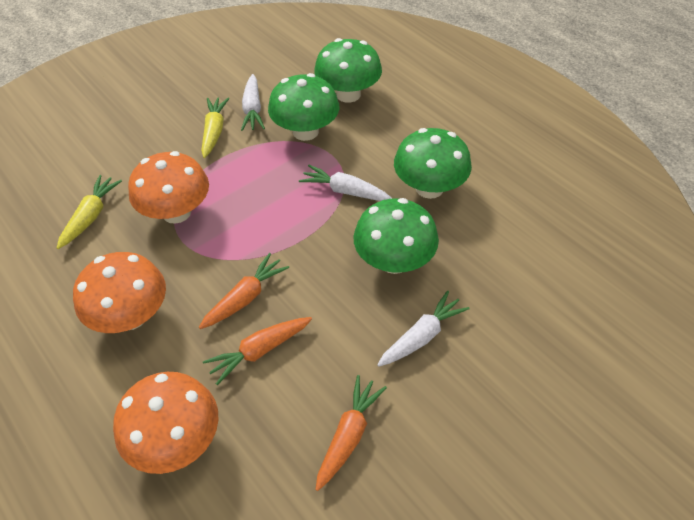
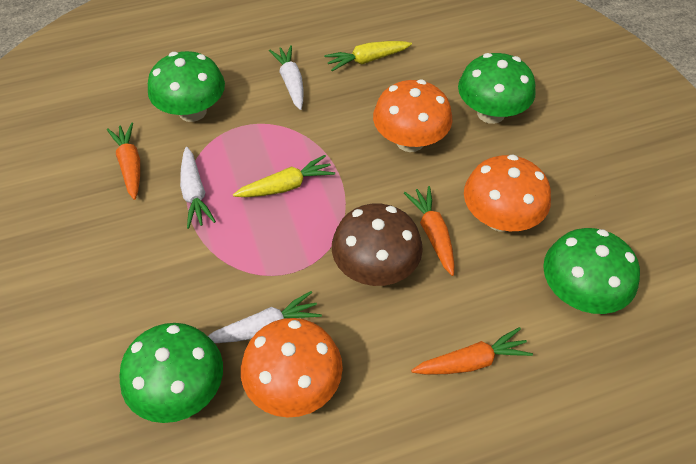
brown mushroom: 0 -> 1

